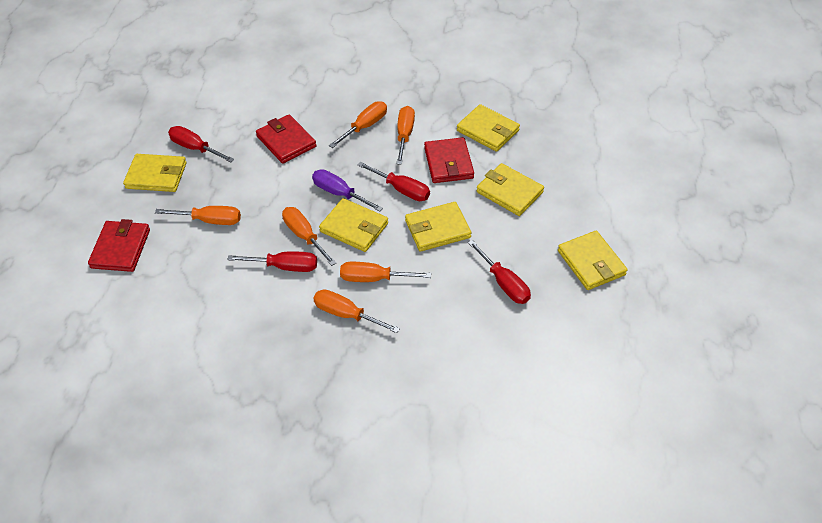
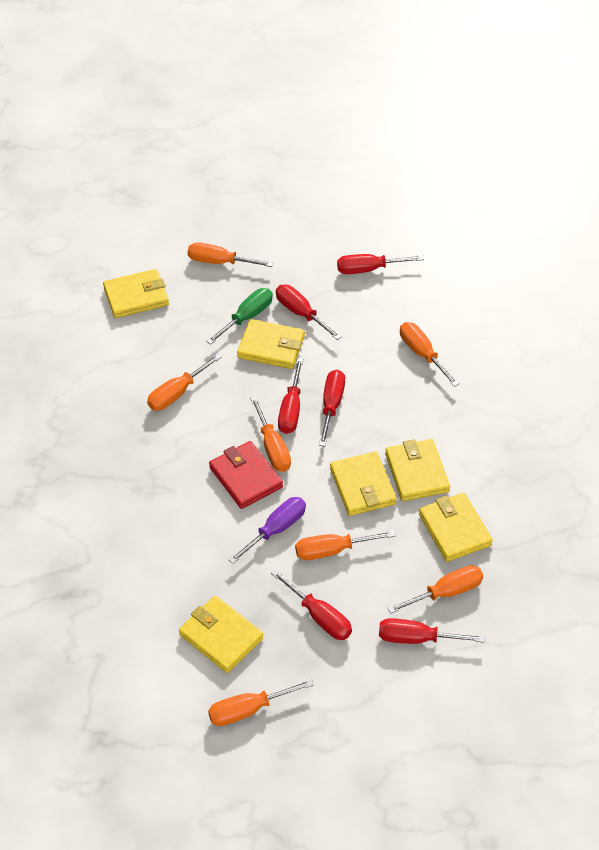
green screwdriver: 0 -> 1
orange screwdriver: 6 -> 7
red screwdriver: 4 -> 6
red wallet: 3 -> 1

